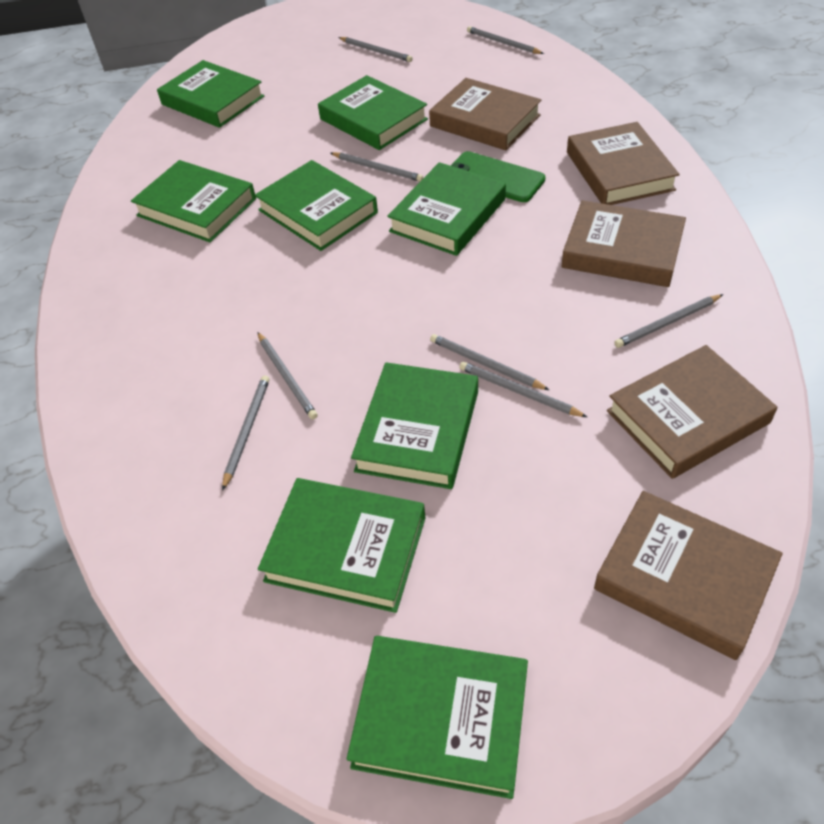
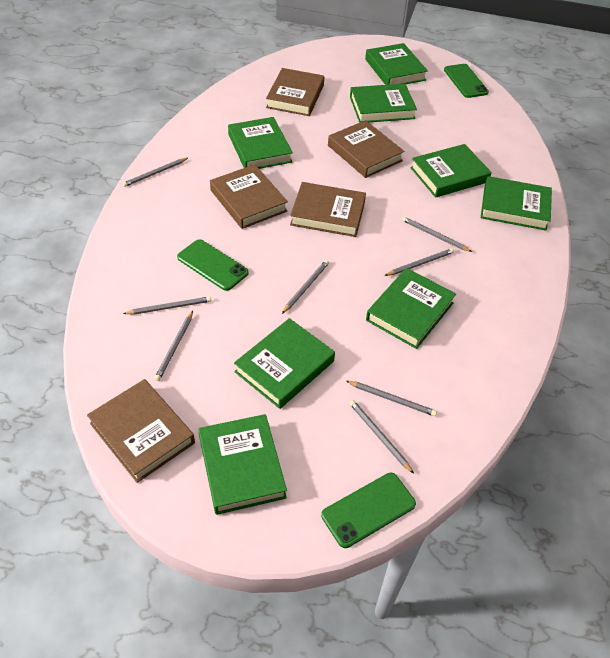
green phone: 1 -> 3

